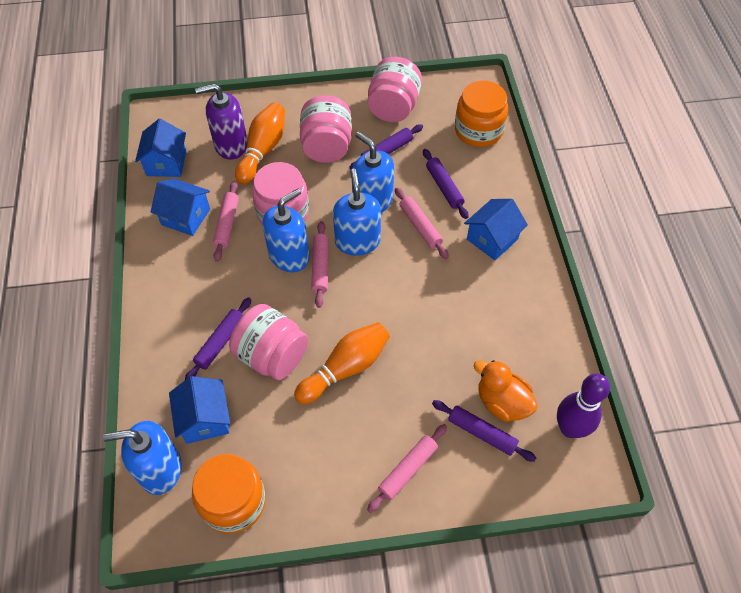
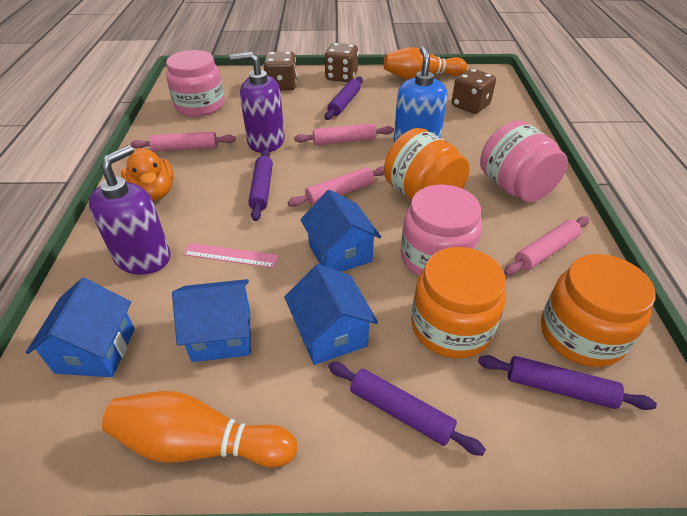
blue soap dispenser: 4 -> 1
brown dice: 0 -> 3
orange jar: 2 -> 3
pink jar: 4 -> 3
pink ruler: 0 -> 1
purple bowling pin: 1 -> 0
purple soap dispenser: 1 -> 2

